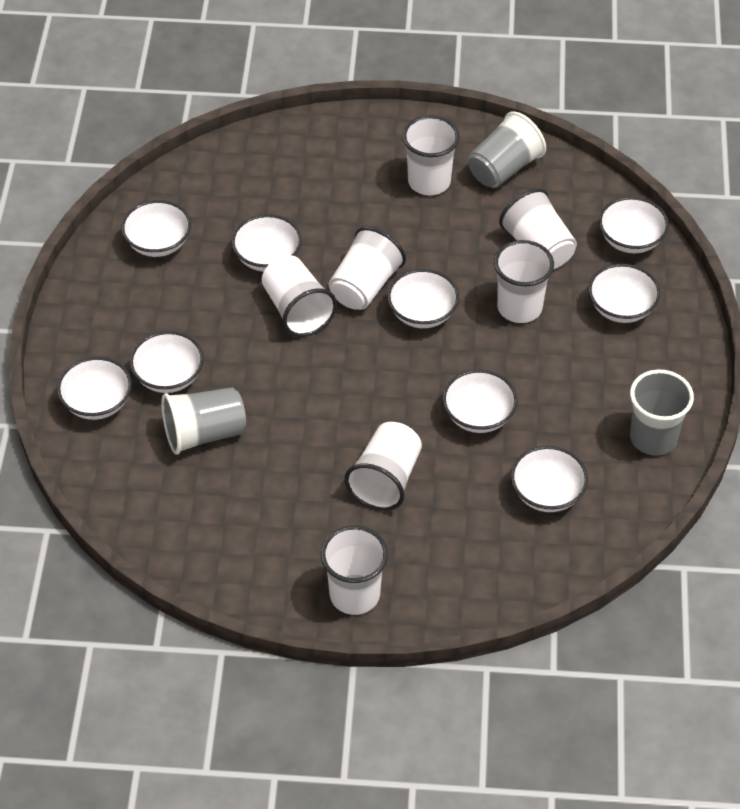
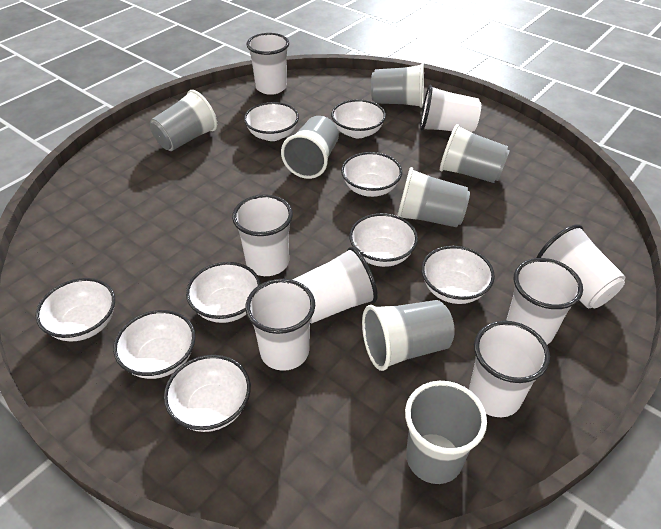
grey cup: 3 -> 7
white cup: 7 -> 8

